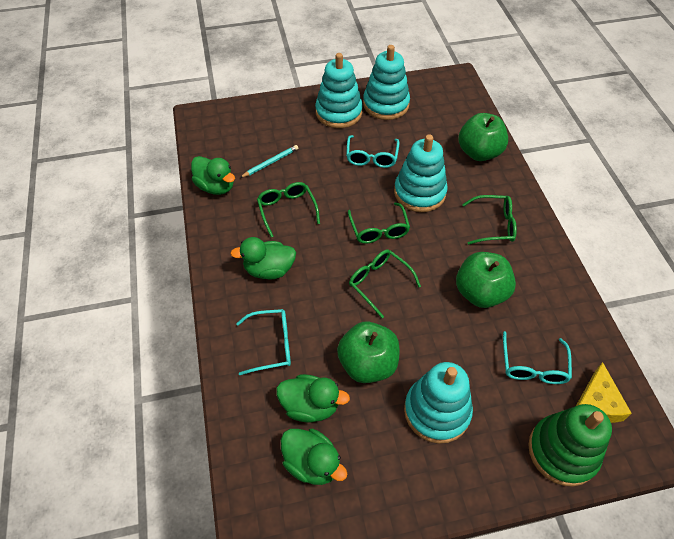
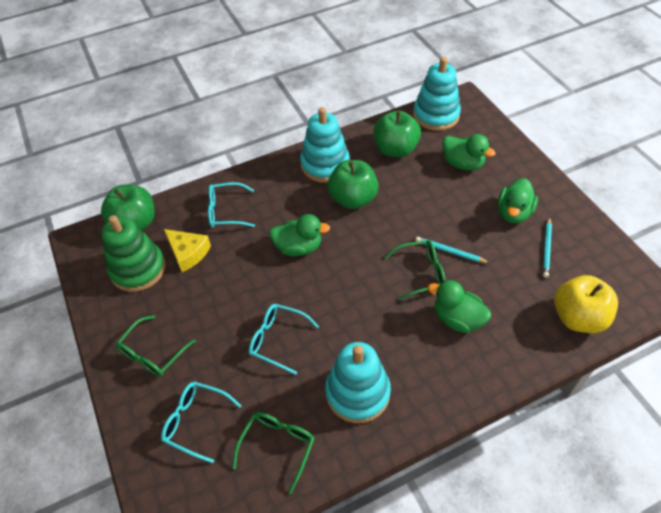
green glasses: 4 -> 3
turquoise pencil: 1 -> 2
turquoise stacking toy: 4 -> 3
yellow apple: 0 -> 1

